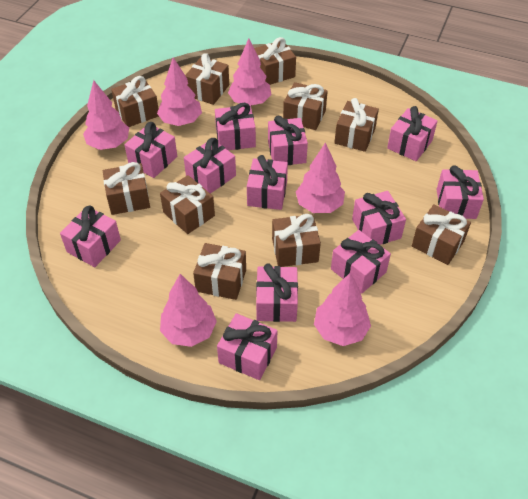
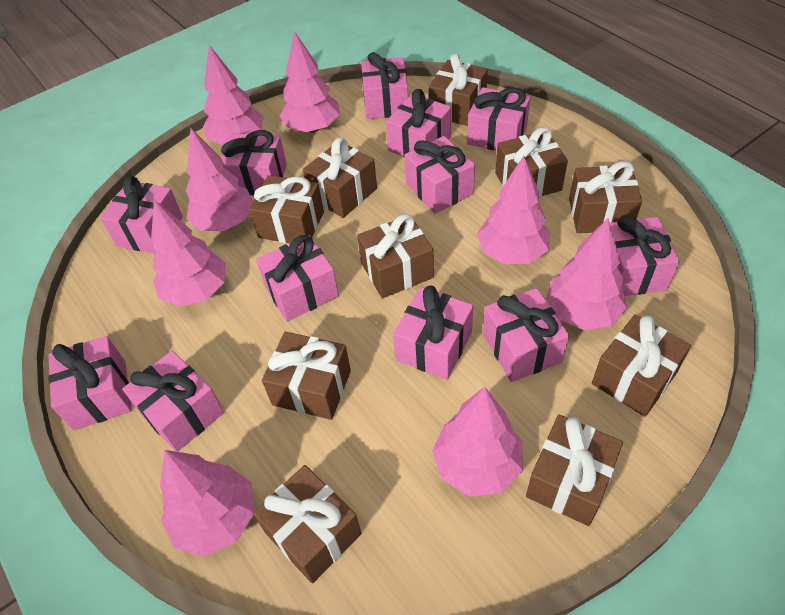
pink tree: 6 -> 8

